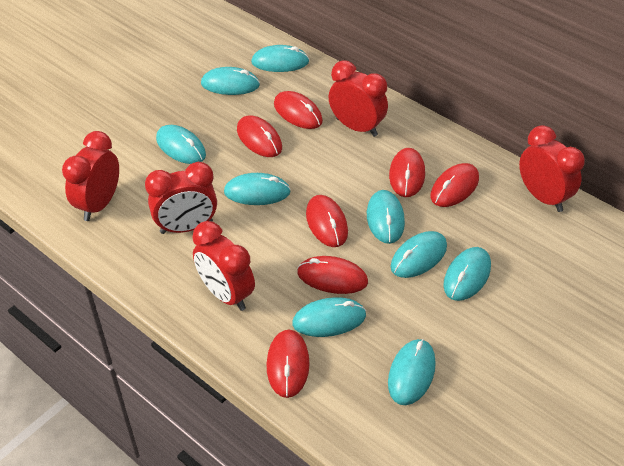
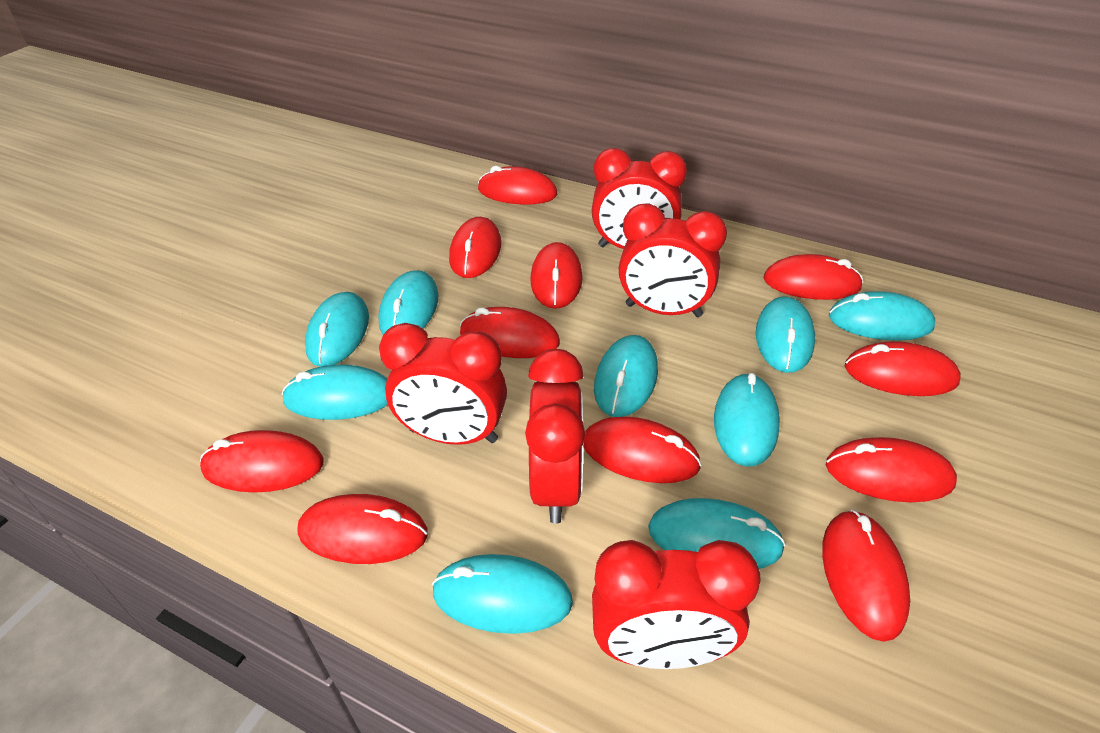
red mouse: 7 -> 11

